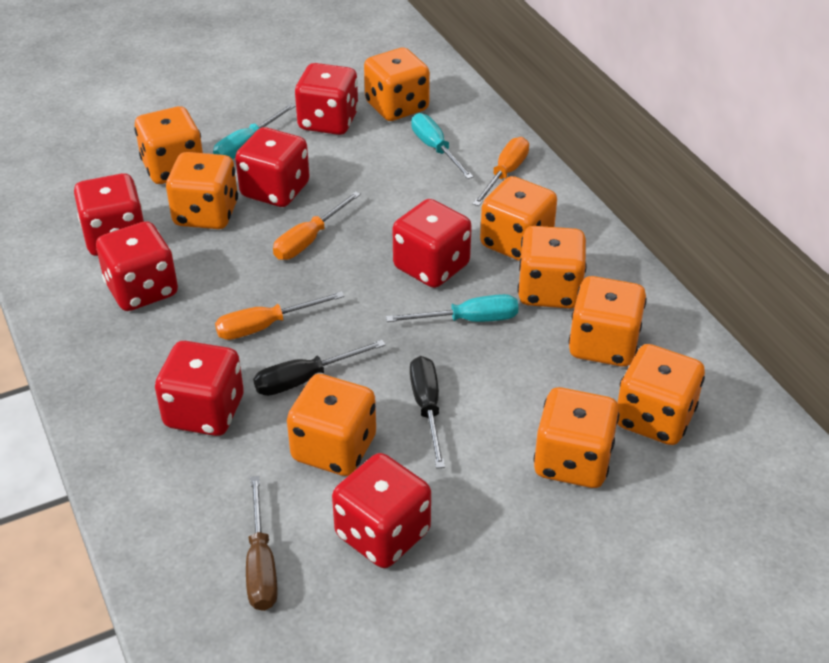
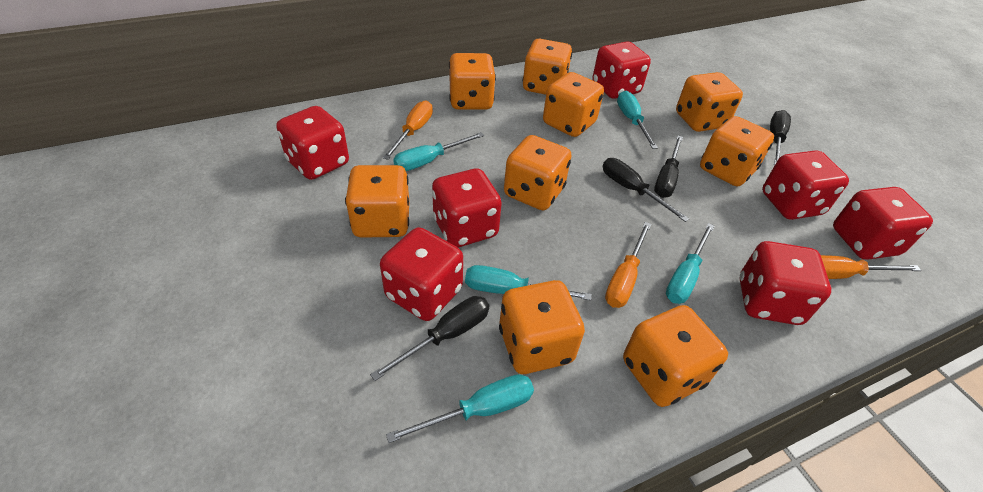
black screwdriver: 2 -> 4
brown screwdriver: 1 -> 0
turquoise screwdriver: 3 -> 5

